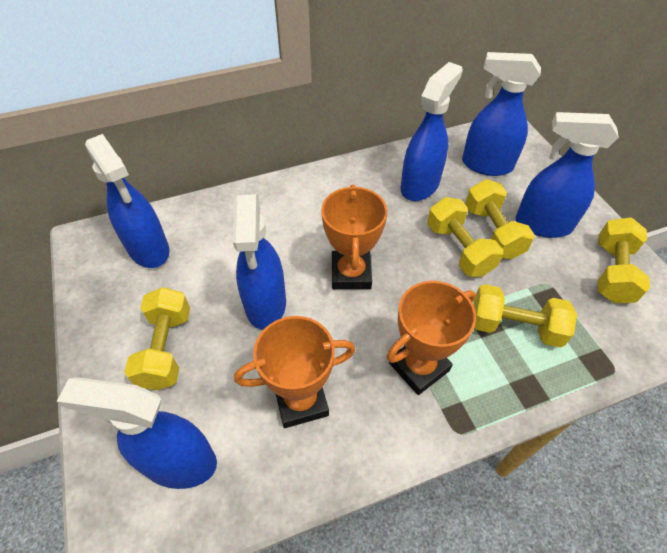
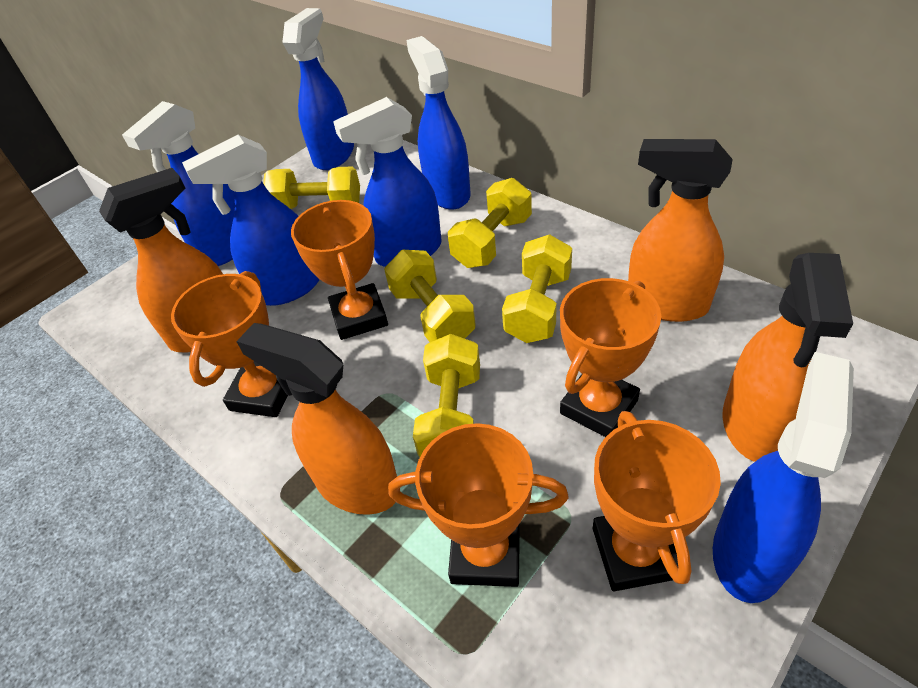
orange spray bottle: 0 -> 4
orange trophy: 3 -> 5

